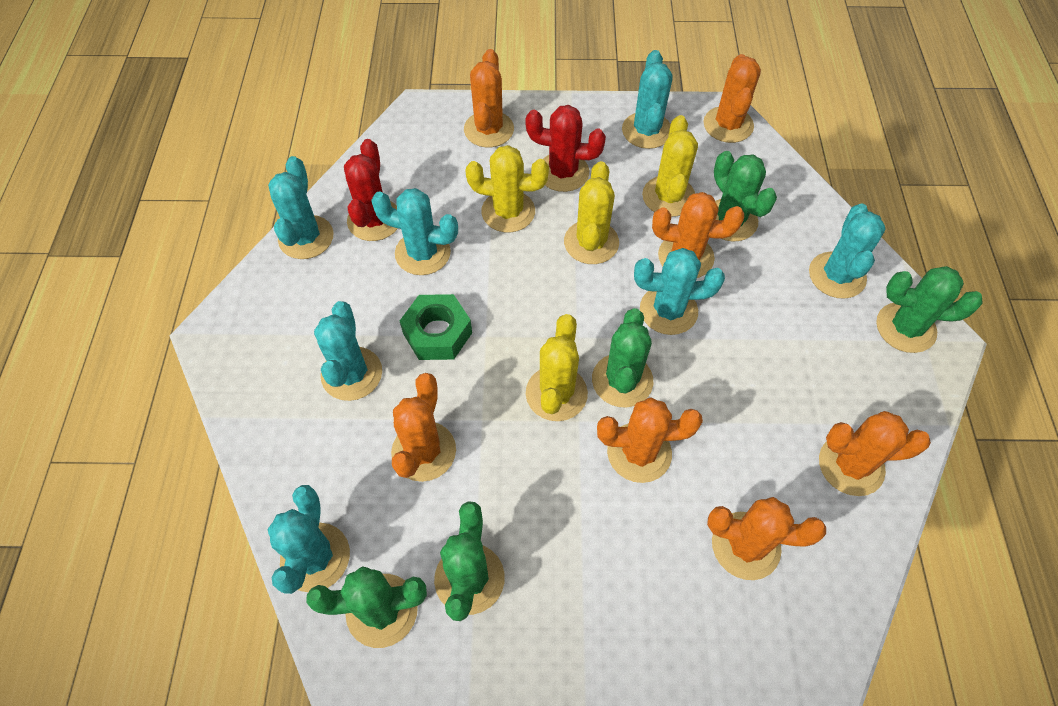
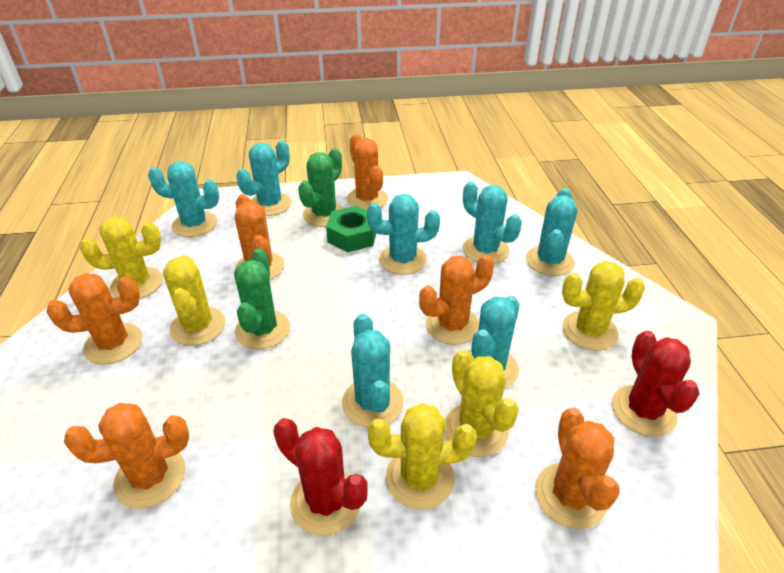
green cactus: 5 -> 2
orange cactus: 7 -> 6
yellow cactus: 4 -> 5

